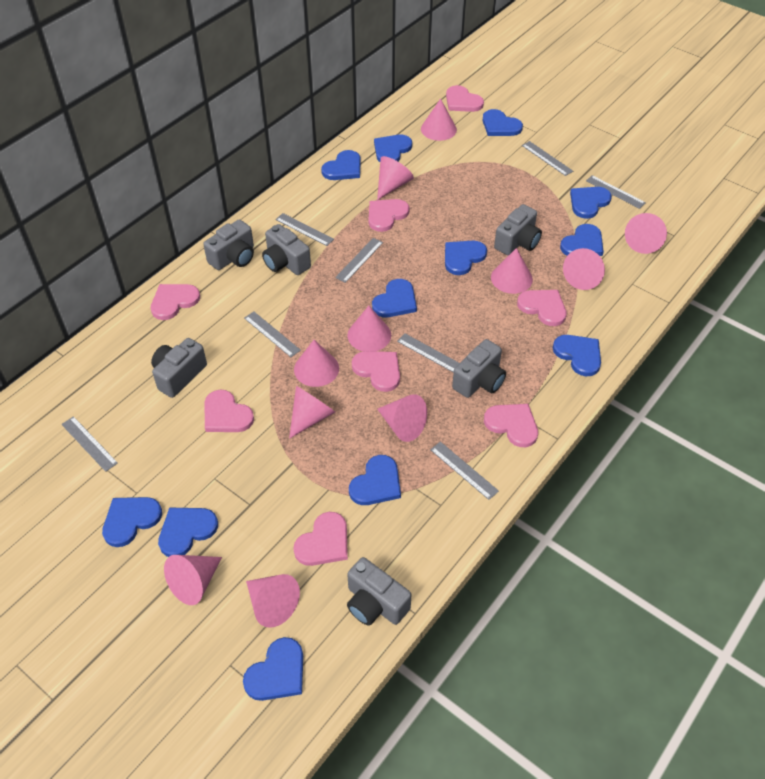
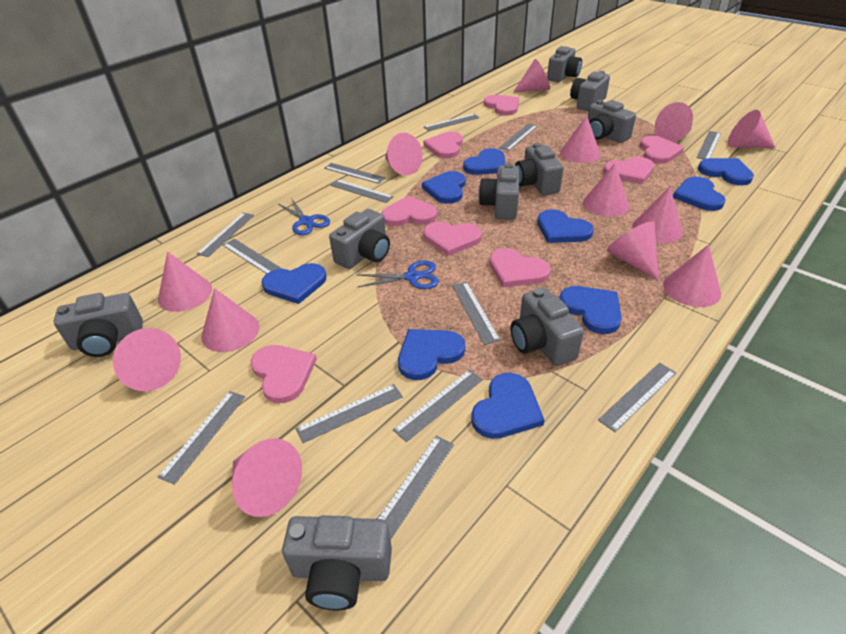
blue heart: 12 -> 9
blue scissors: 0 -> 2
grey camera: 6 -> 9
grey ruler: 8 -> 13
pink cone: 11 -> 13

